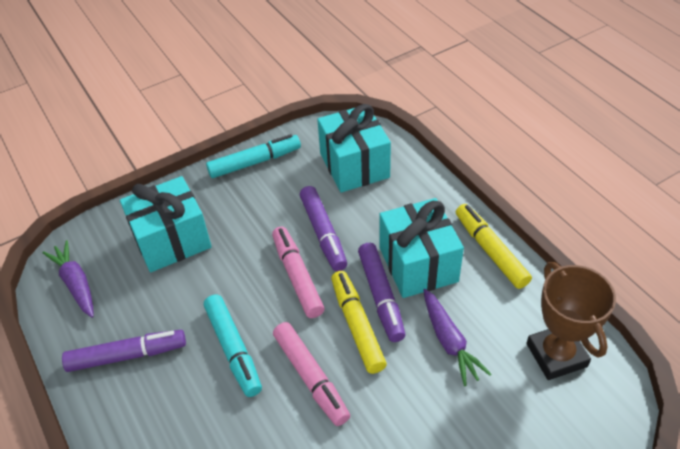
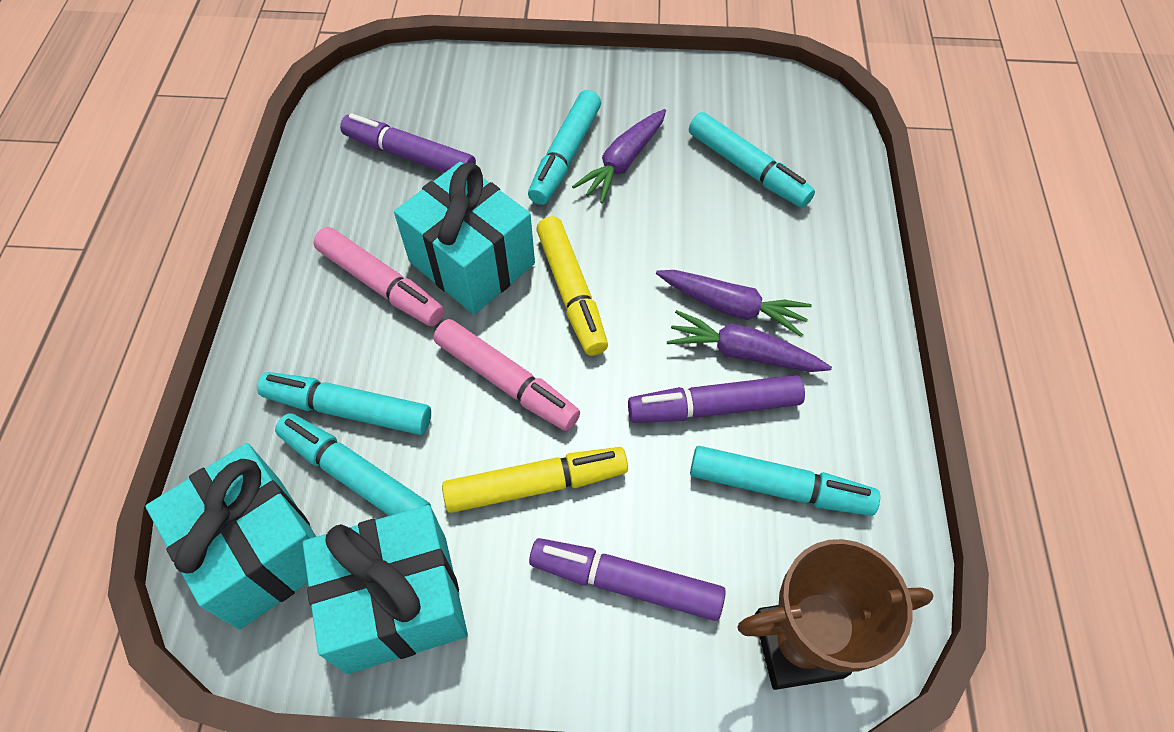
purple carrot: 2 -> 3
turquoise marker: 2 -> 5

